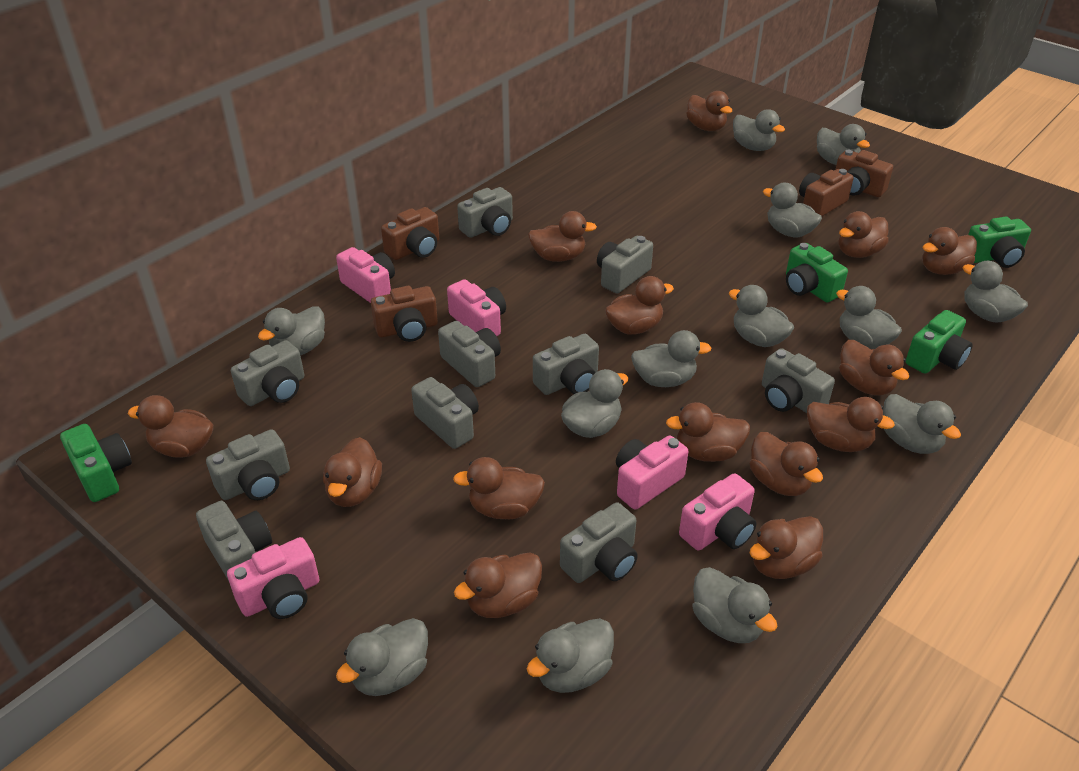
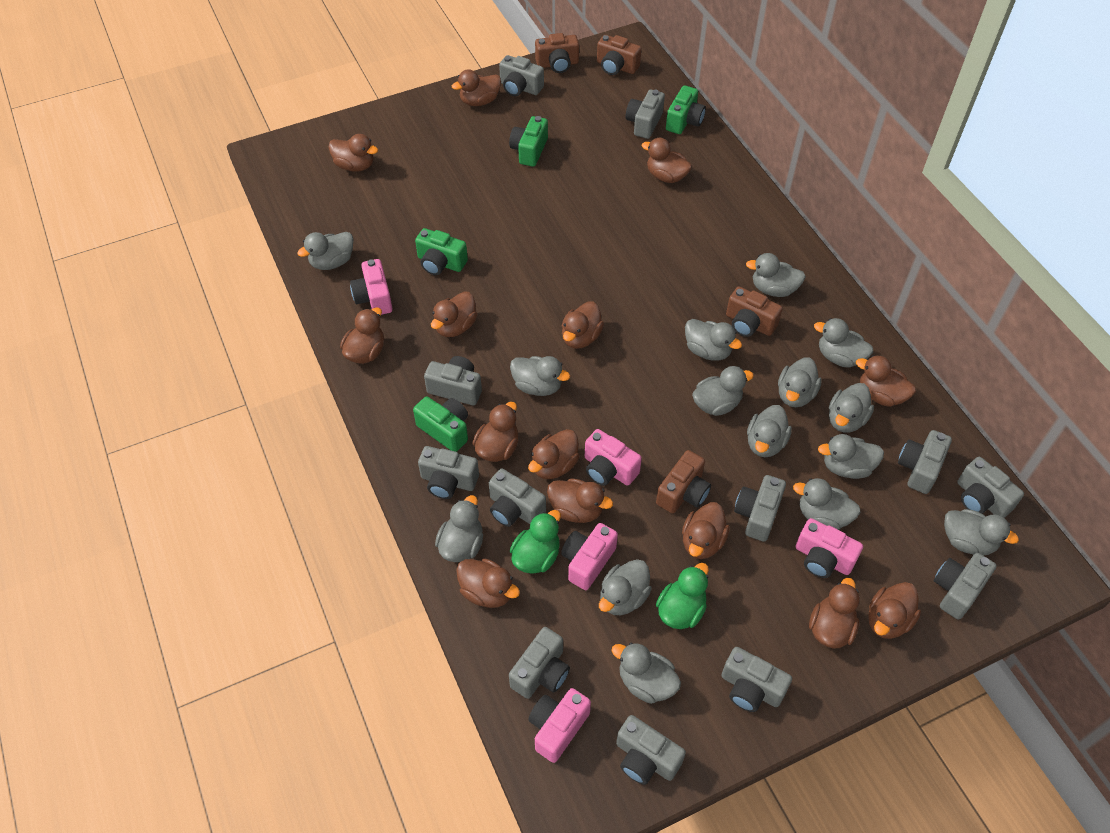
green duck: 0 -> 2
grey camera: 10 -> 12
grey duck: 13 -> 15

